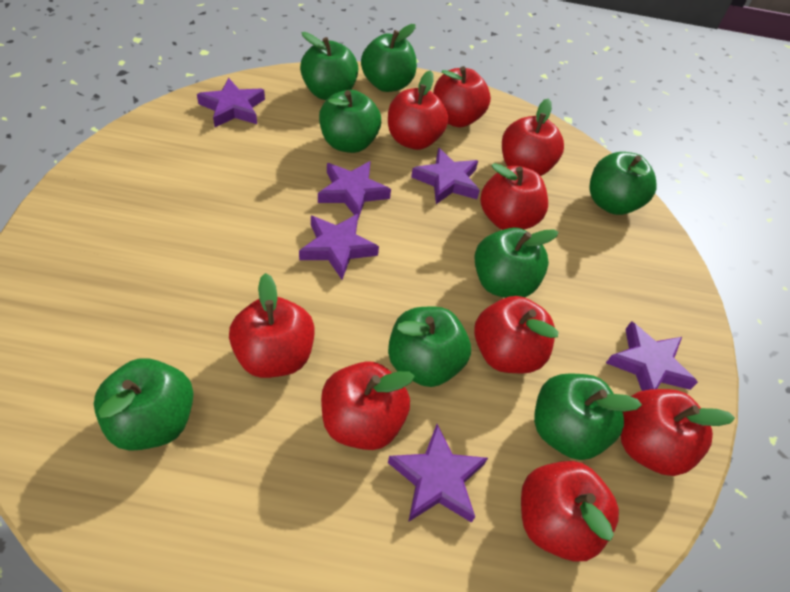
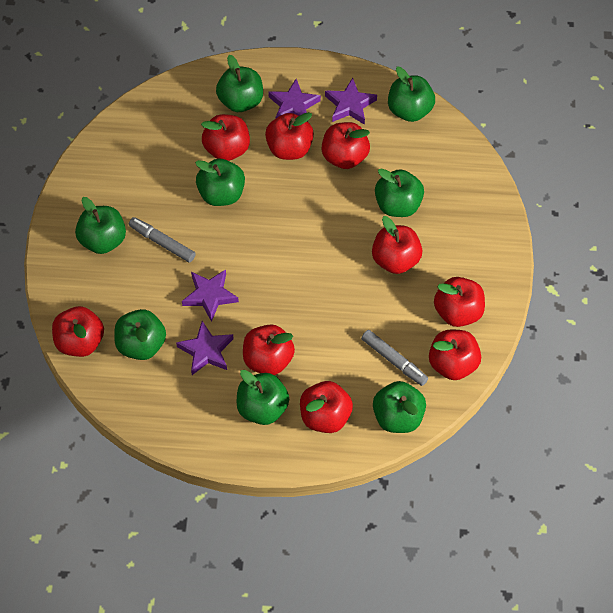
grey marker: 0 -> 2
purple star: 6 -> 4

